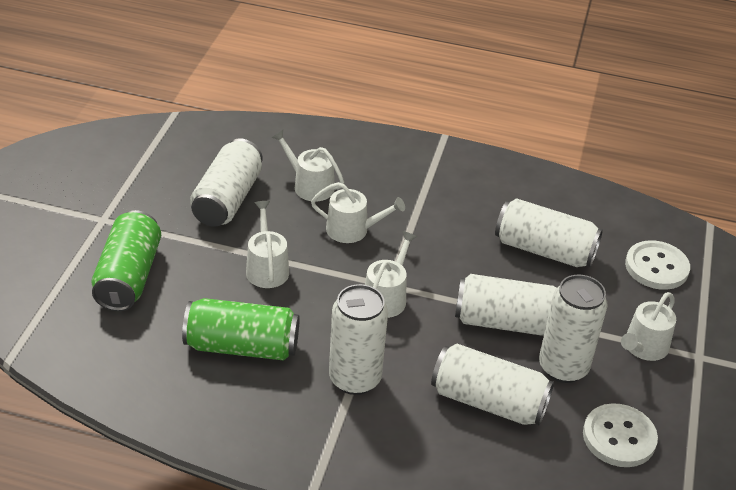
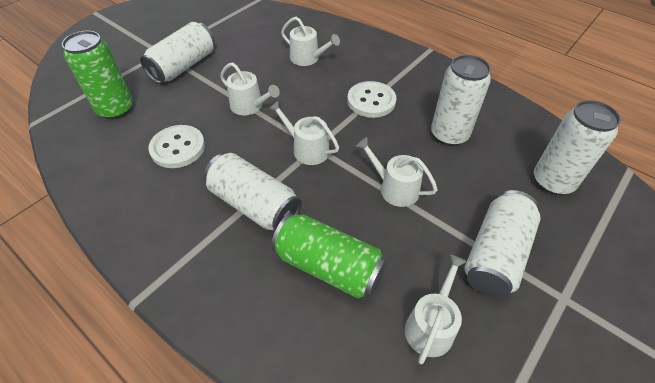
white can: 6 -> 5

